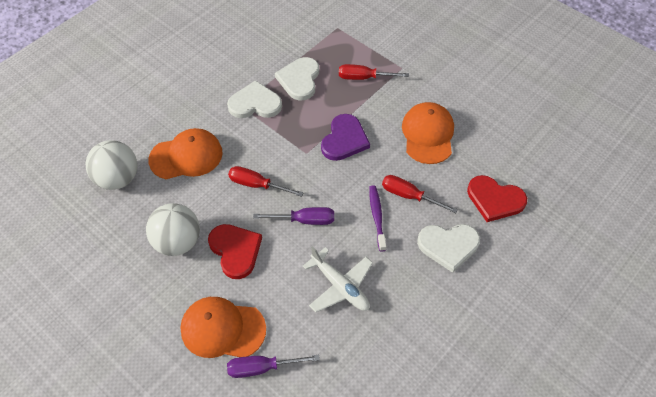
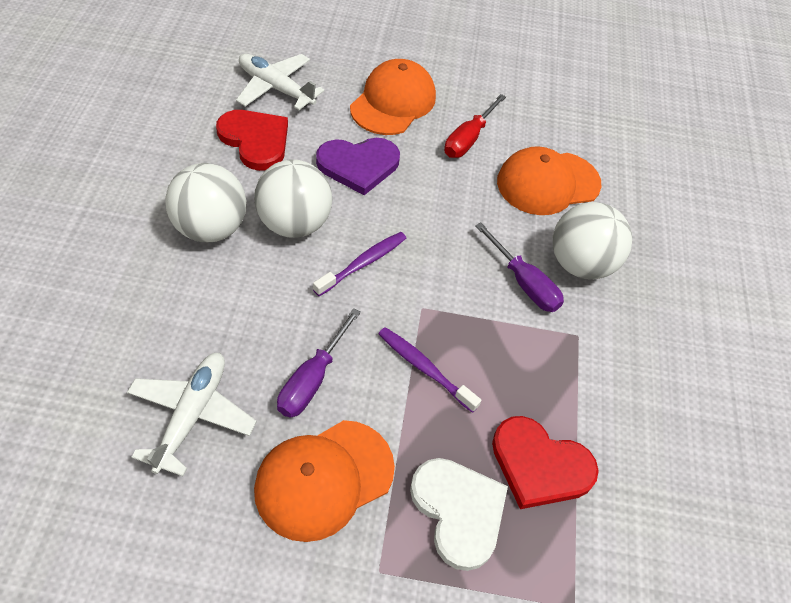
purple toothbrush: 1 -> 2
red screwdriver: 3 -> 1
white ball: 2 -> 3
white heart: 3 -> 1
white plane: 1 -> 2

